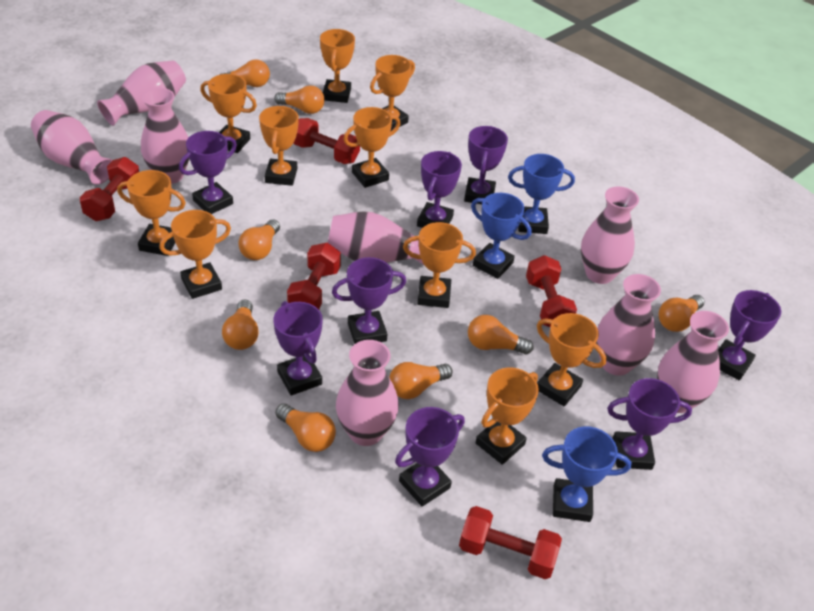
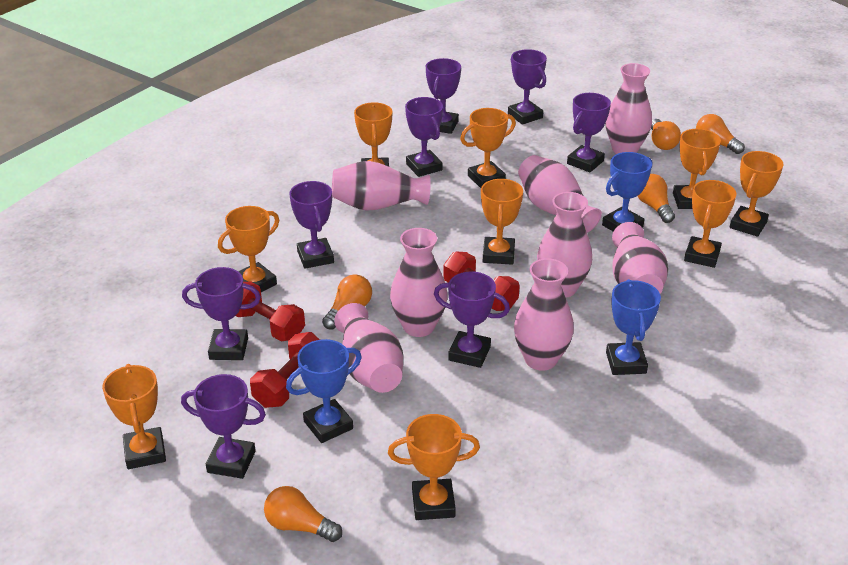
orange light bulb: 8 -> 5
orange trophy: 10 -> 9
red dumbbell: 5 -> 3

